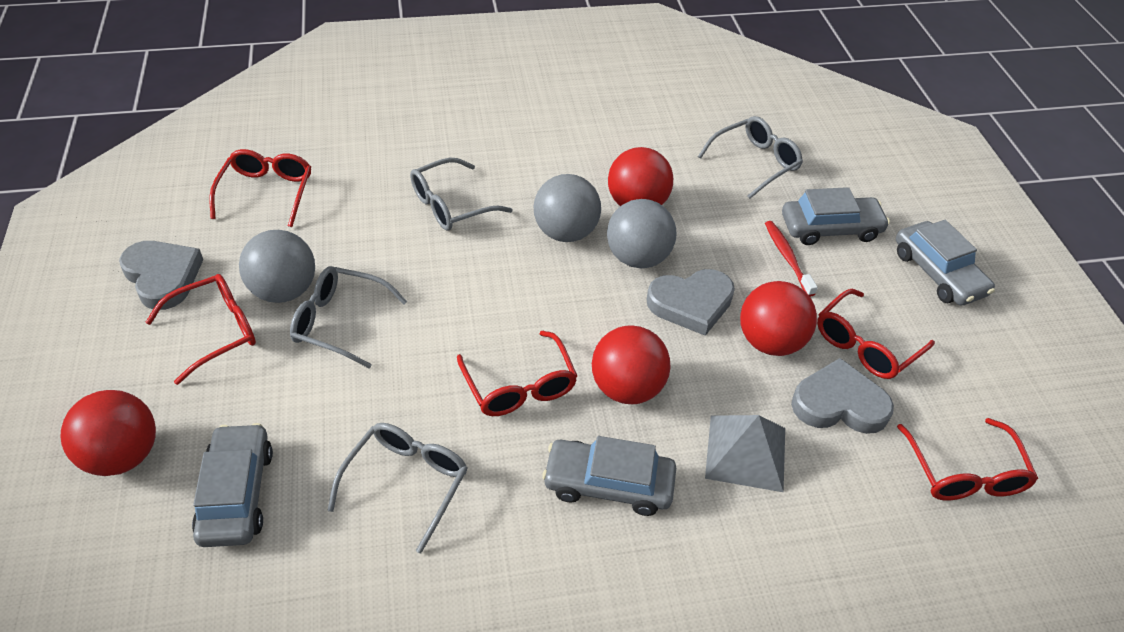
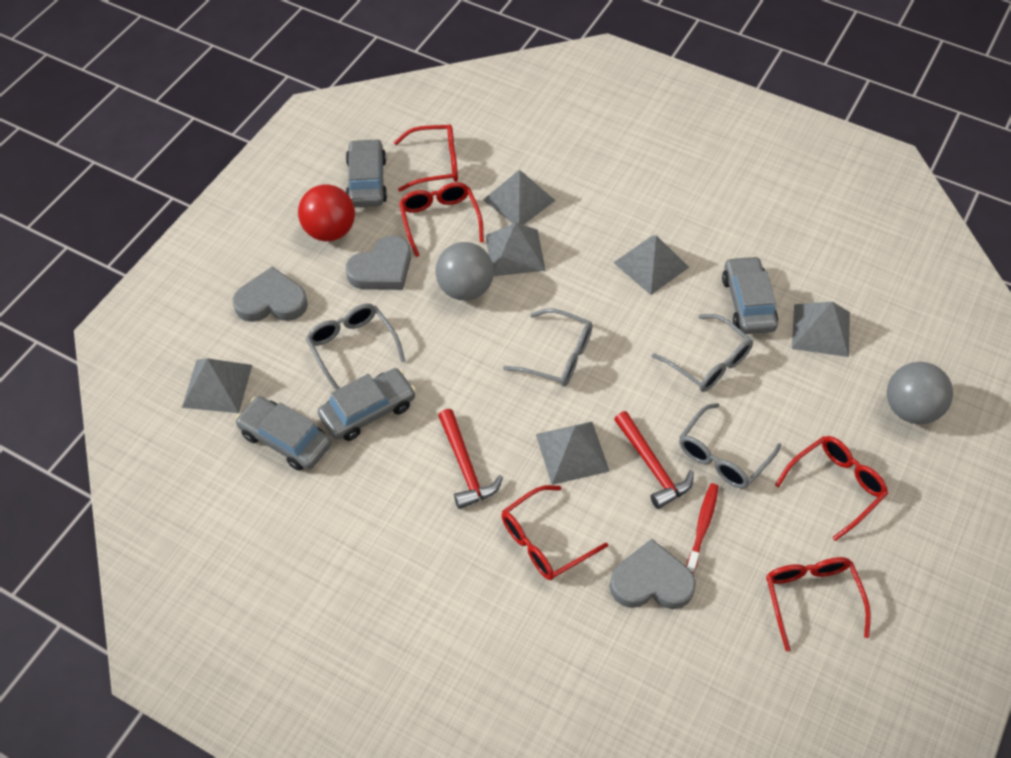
grey ball: 3 -> 2
grey pyramid: 1 -> 6
red ball: 4 -> 1
red hammer: 0 -> 2

